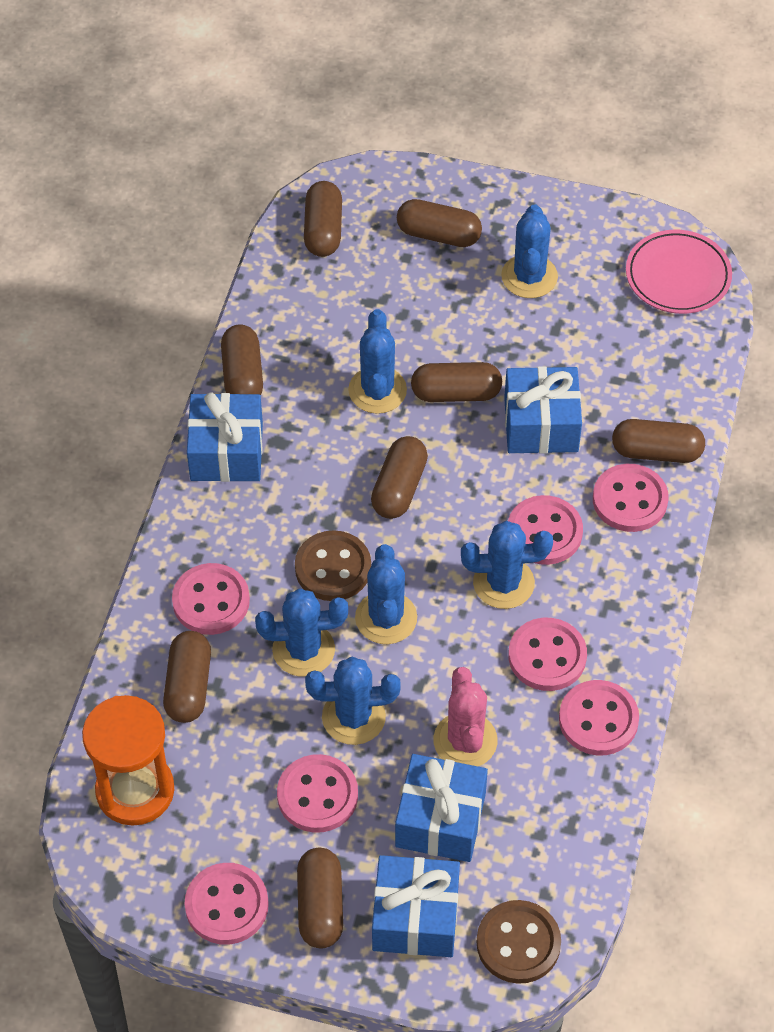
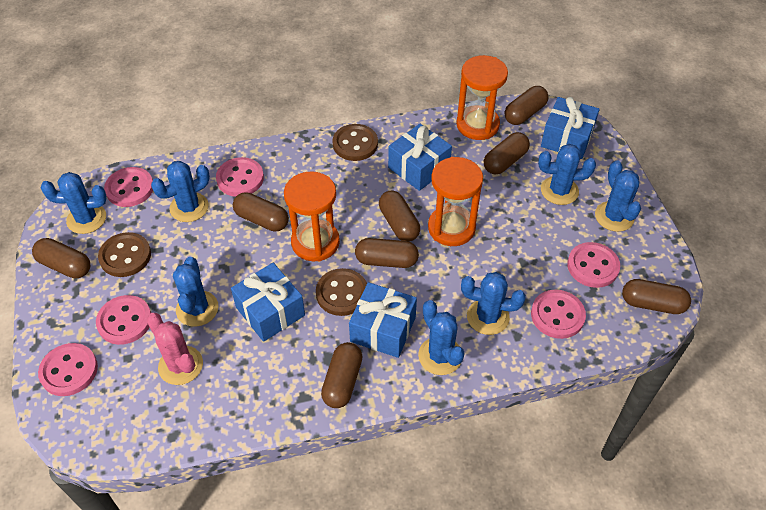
blue cactus: 6 -> 7
brown button: 2 -> 3
orange hourglass: 1 -> 3
pink button: 7 -> 6
pink plate: 1 -> 0

